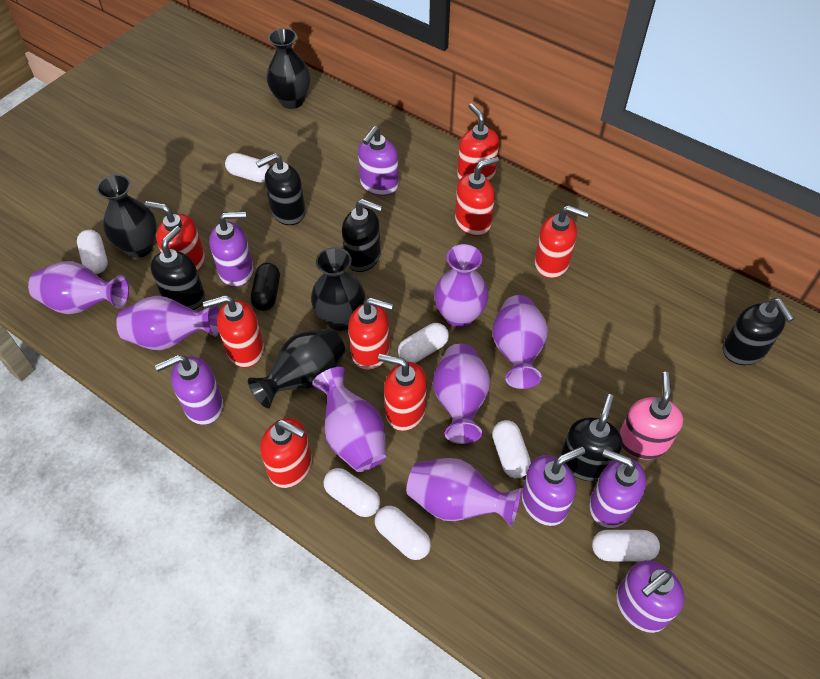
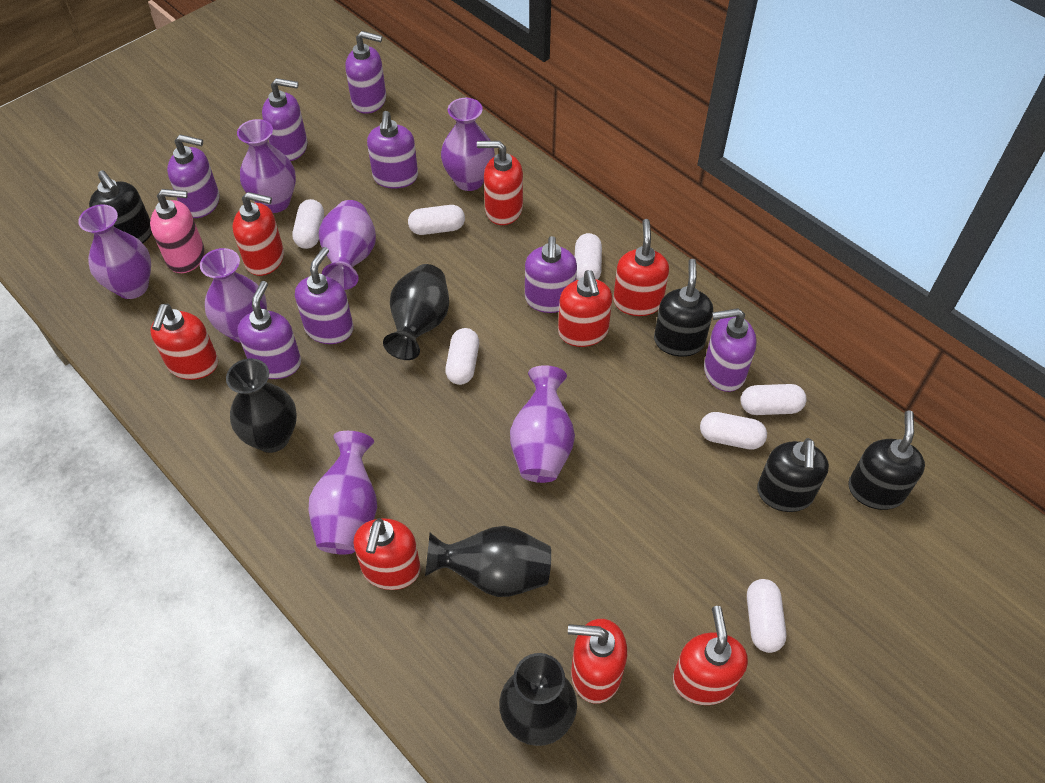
black capsule: 1 -> 0
black soap dispenser: 5 -> 4
purple soap dispenser: 6 -> 8

